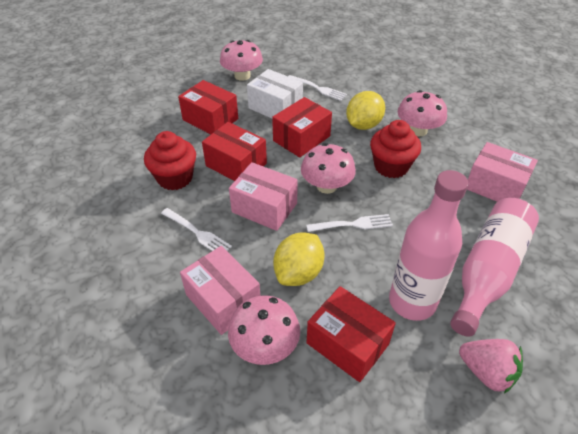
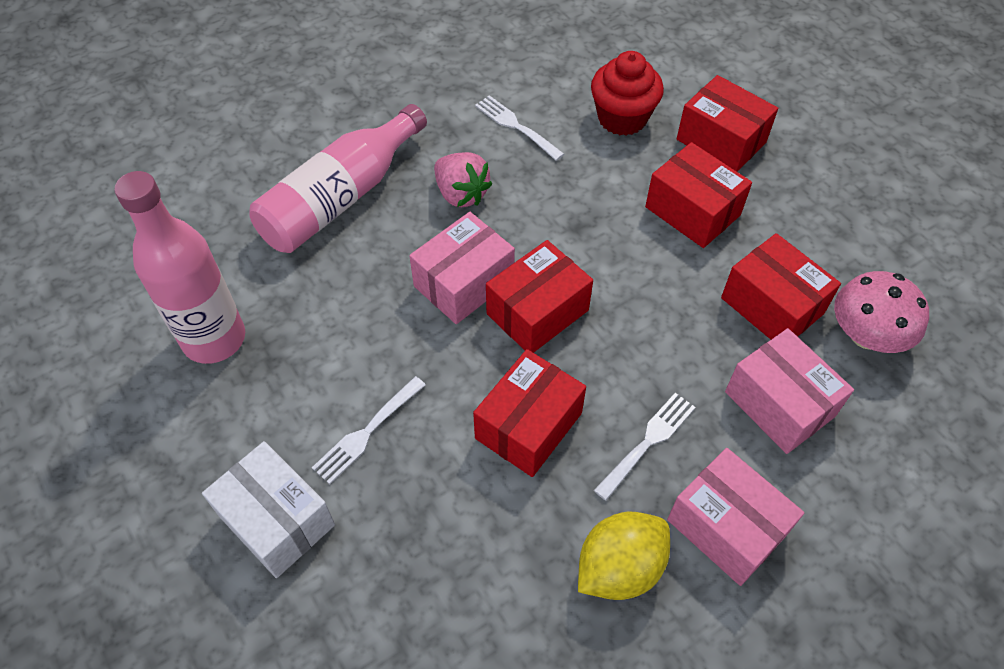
pink mushroom: 4 -> 1
red box: 4 -> 5
red cupcake: 2 -> 1
yellow lemon: 2 -> 1

